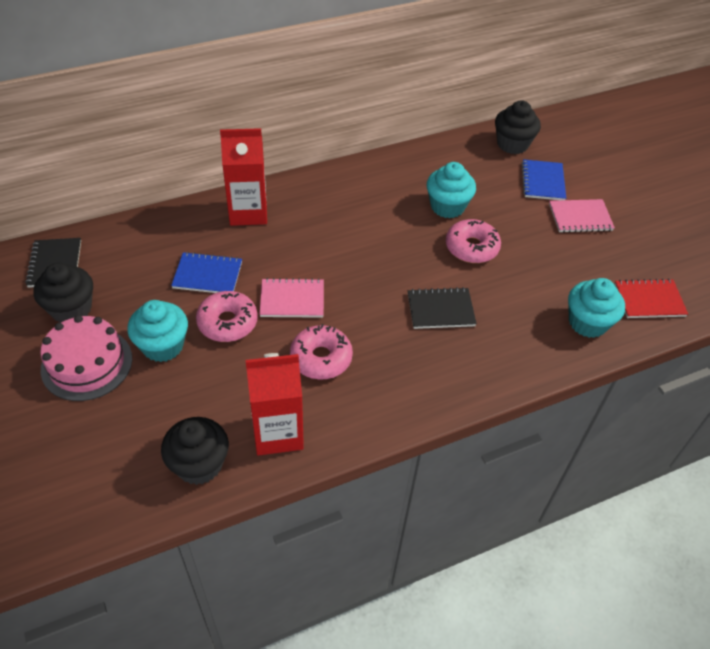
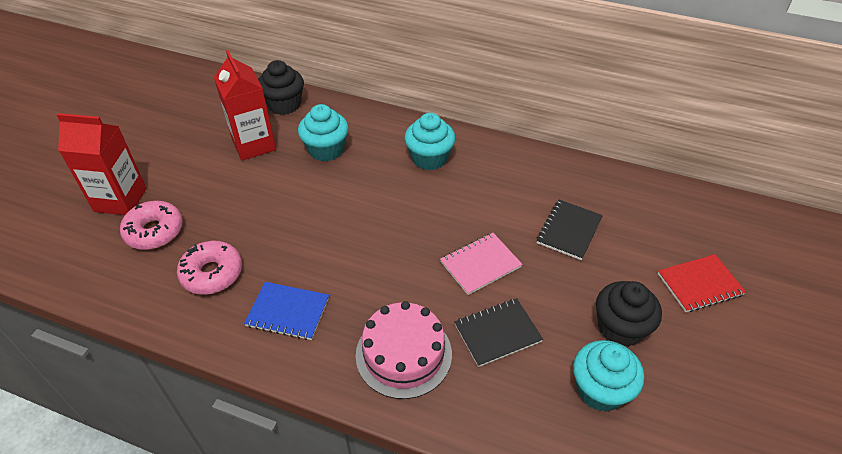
black cupcake: 3 -> 2
blue notebook: 2 -> 1
pink donut: 3 -> 2
pink notebook: 2 -> 1

